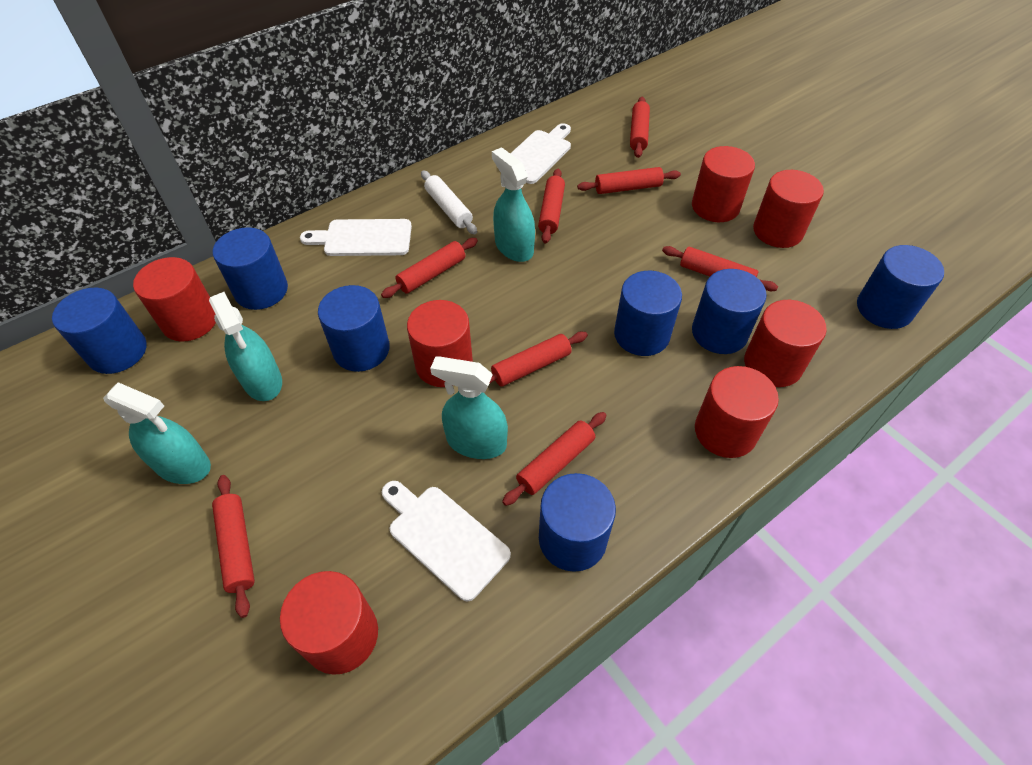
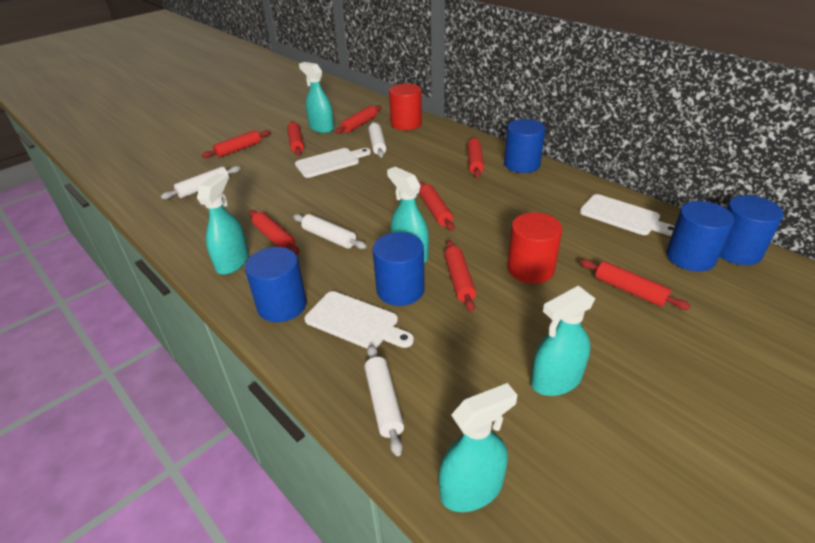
blue cylinder: 7 -> 5
red cylinder: 7 -> 2
turquoise spray bottle: 4 -> 5
white rolling pin: 1 -> 4

